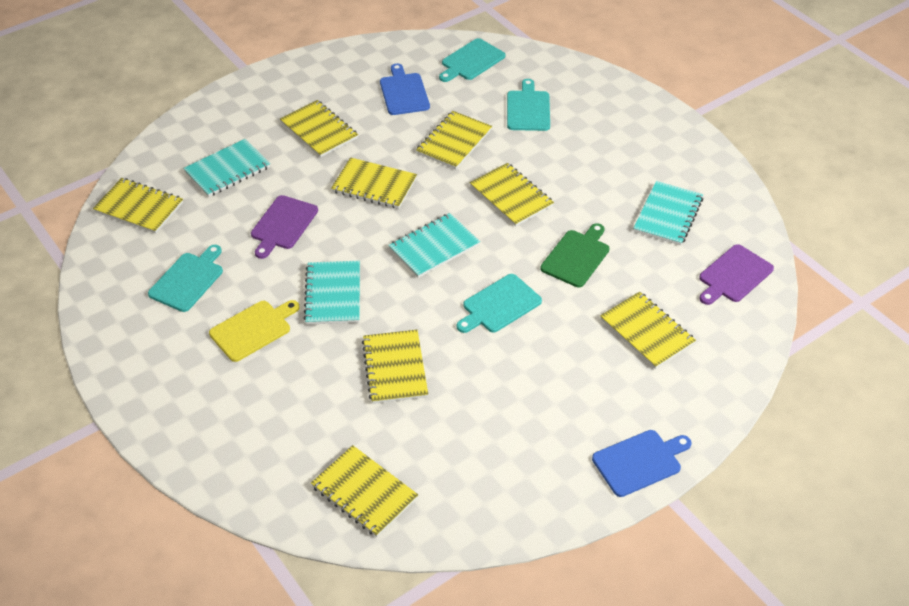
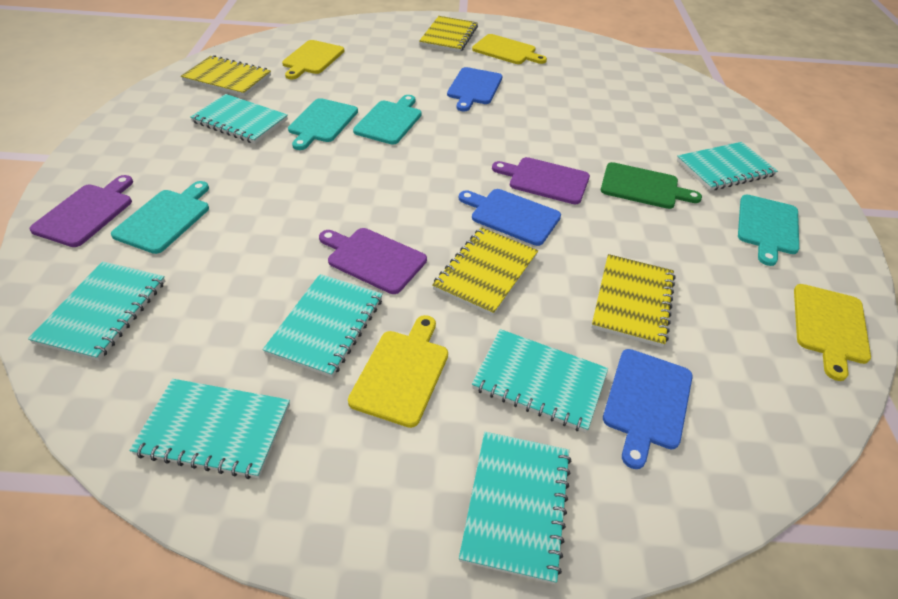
blue cutting board: 2 -> 3
purple cutting board: 2 -> 3
turquoise notebook: 4 -> 7
yellow cutting board: 1 -> 4
yellow notebook: 8 -> 4

